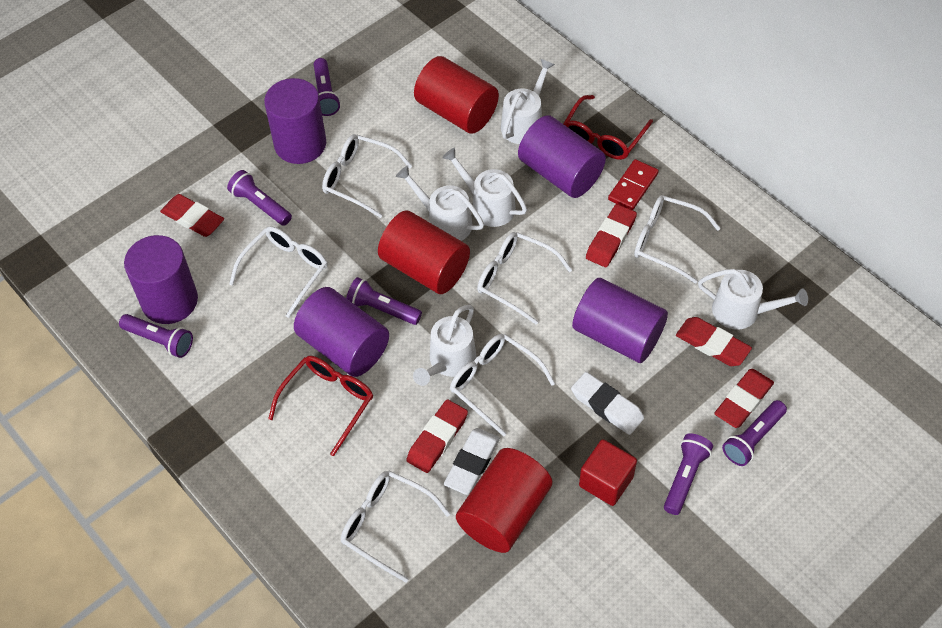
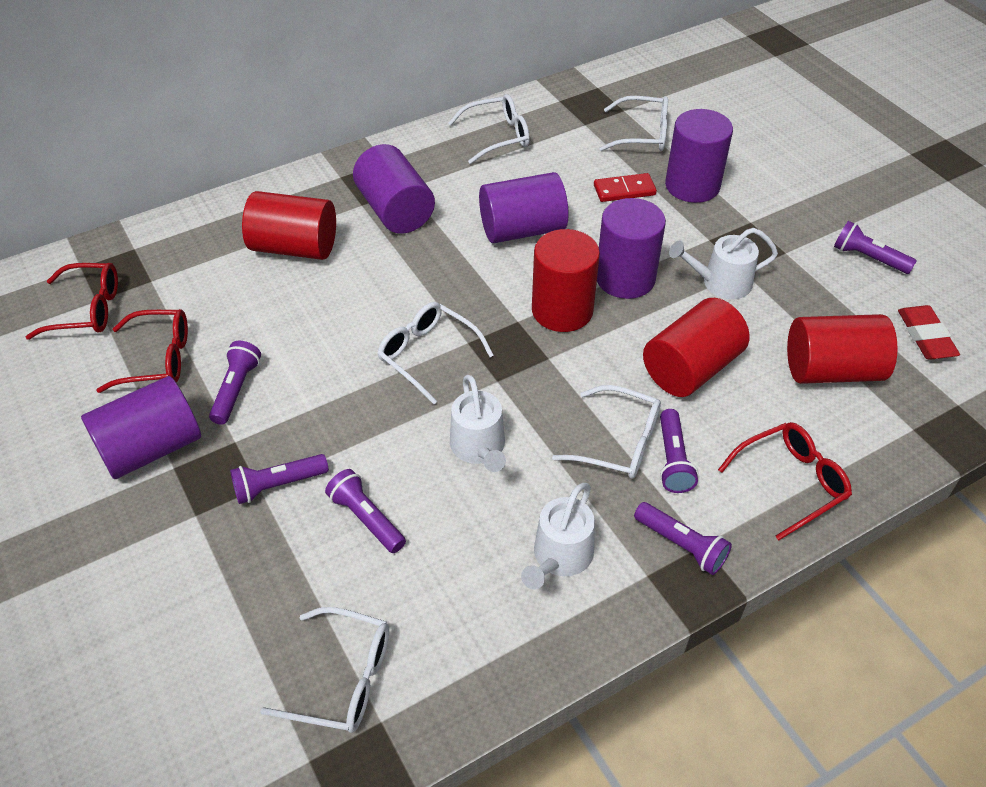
red cube: 1 -> 0
red cylinder: 3 -> 4
red eraser: 5 -> 1
red glasses: 2 -> 3
white eraser: 2 -> 0
white glasses: 6 -> 5
white watering can: 5 -> 3

